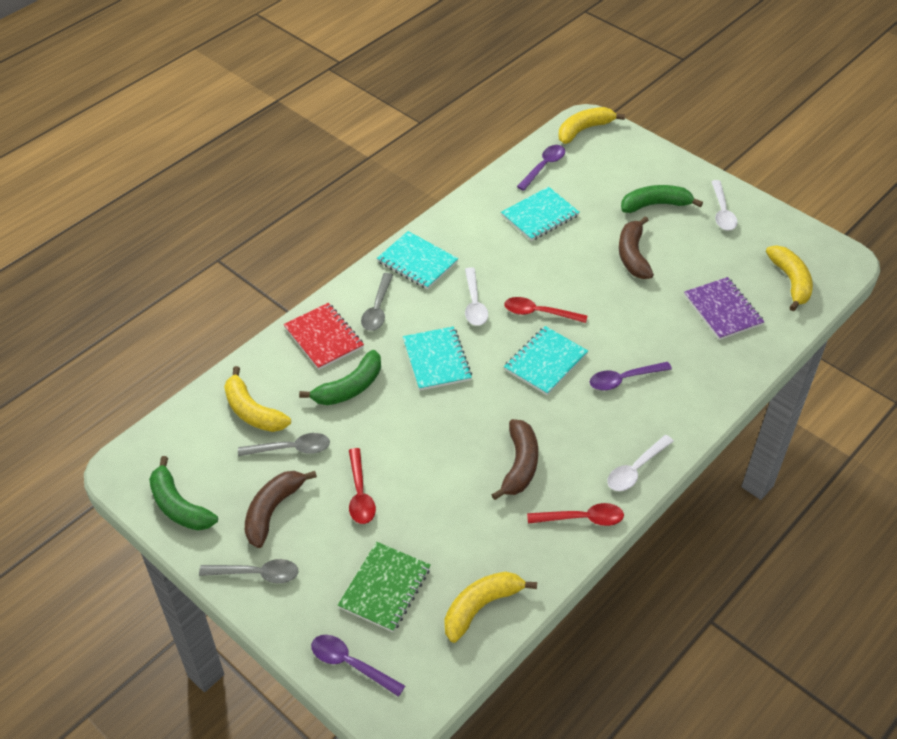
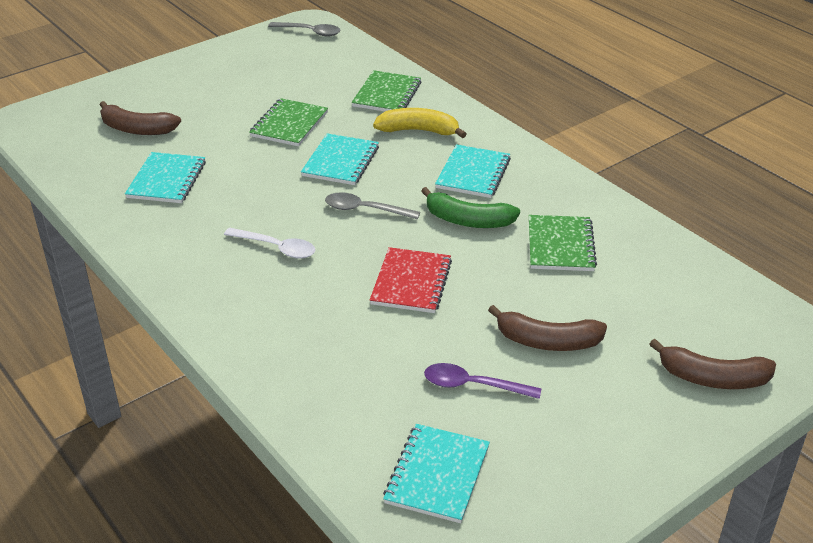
green banana: 3 -> 1
green notebook: 1 -> 3
grey spoon: 3 -> 2
purple notebook: 1 -> 0
purple spoon: 3 -> 1
red spoon: 3 -> 0
white spoon: 3 -> 1
yellow banana: 4 -> 1

